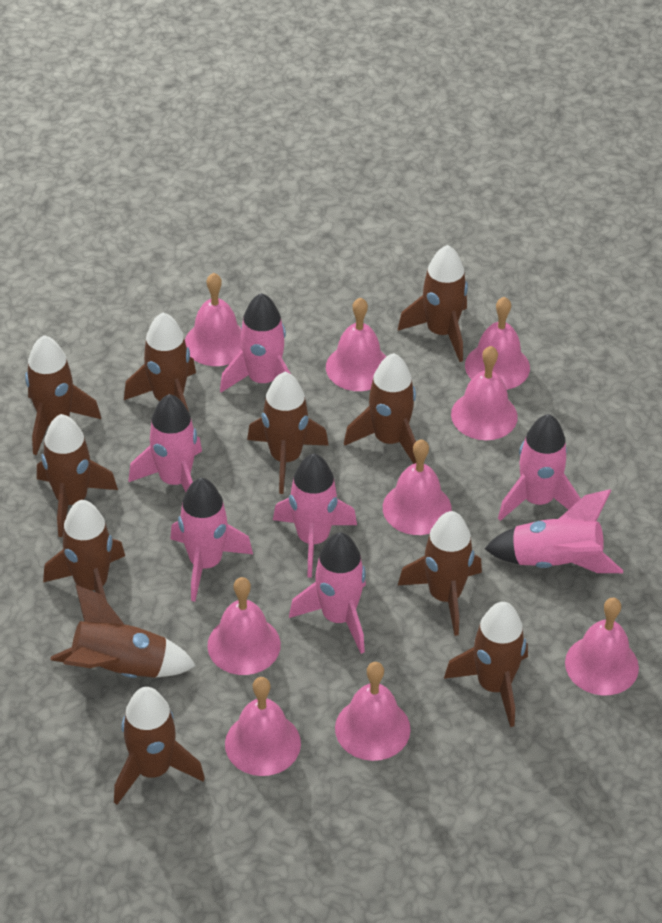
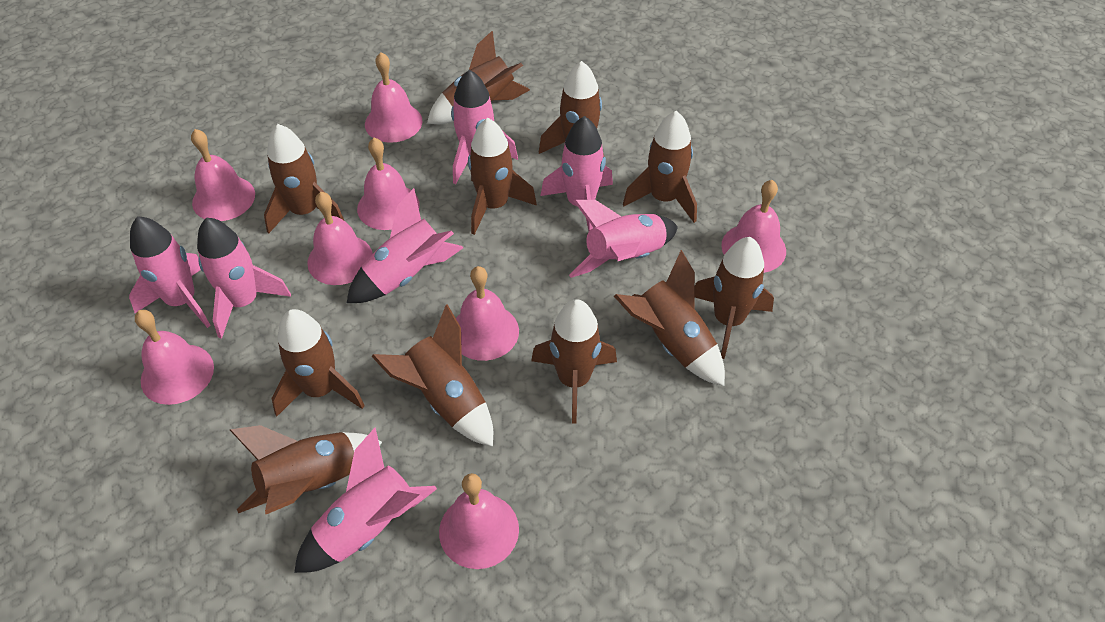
pink bell: 9 -> 8

